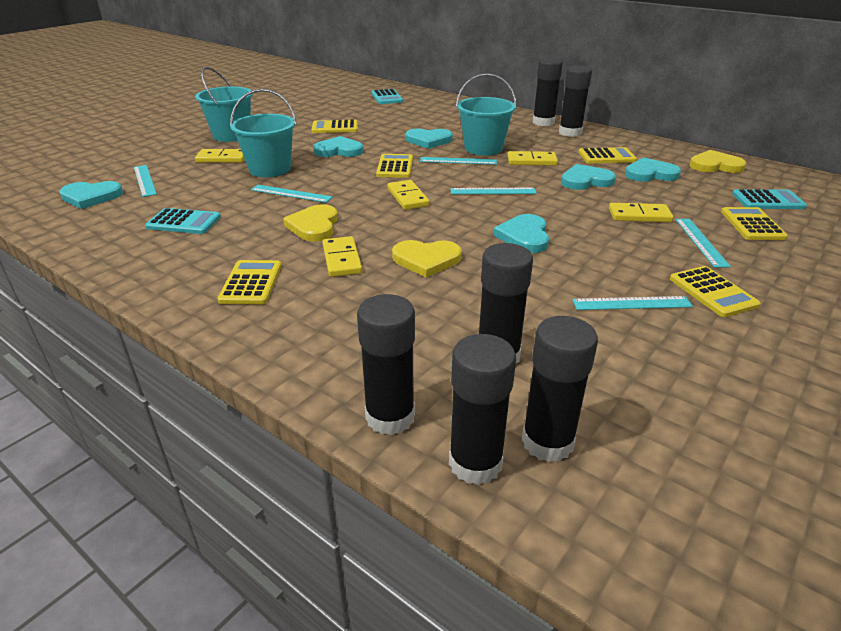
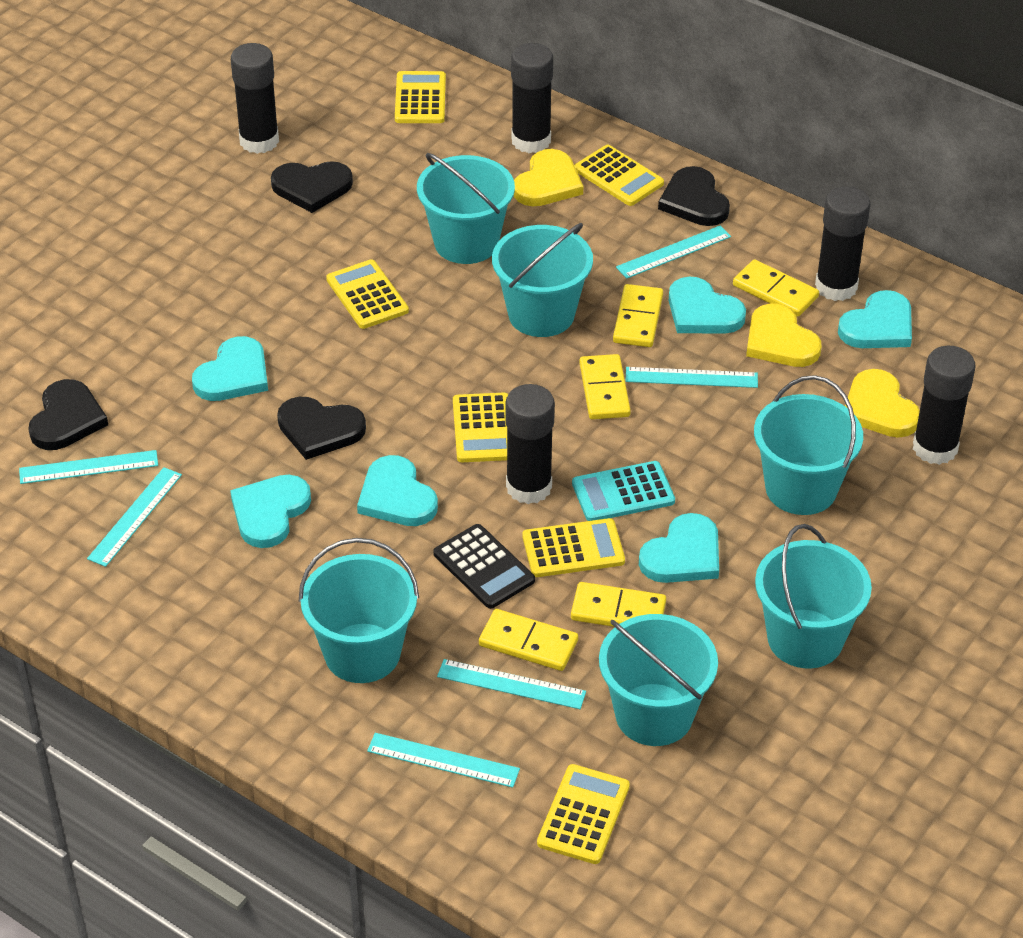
black calculator: 0 -> 1
black glue stick: 6 -> 5
black heart: 0 -> 4
turquoise bucket: 3 -> 6
turquoise calculator: 3 -> 1

